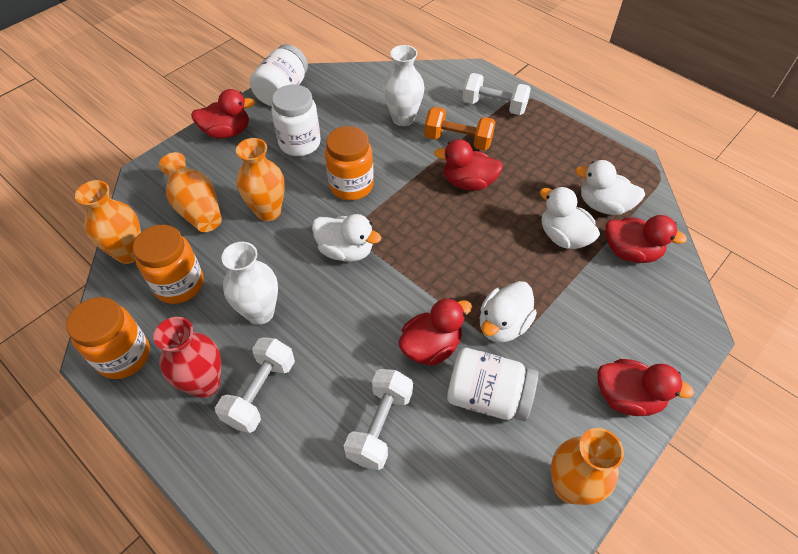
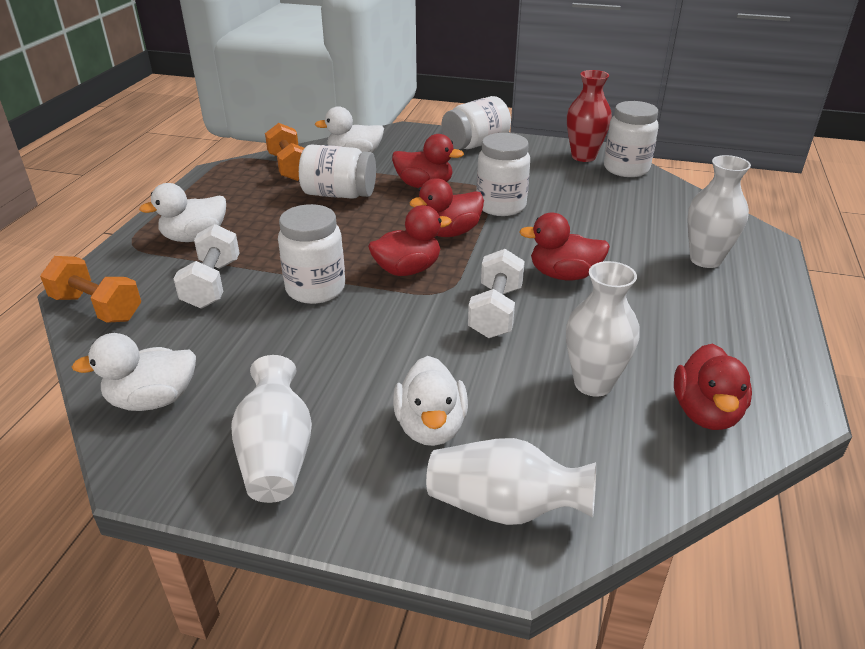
orange dumbbell: 1 -> 2
orange jar: 3 -> 0
orange vase: 4 -> 0
white dumbbell: 3 -> 2
white jar: 3 -> 5
white vase: 2 -> 4

